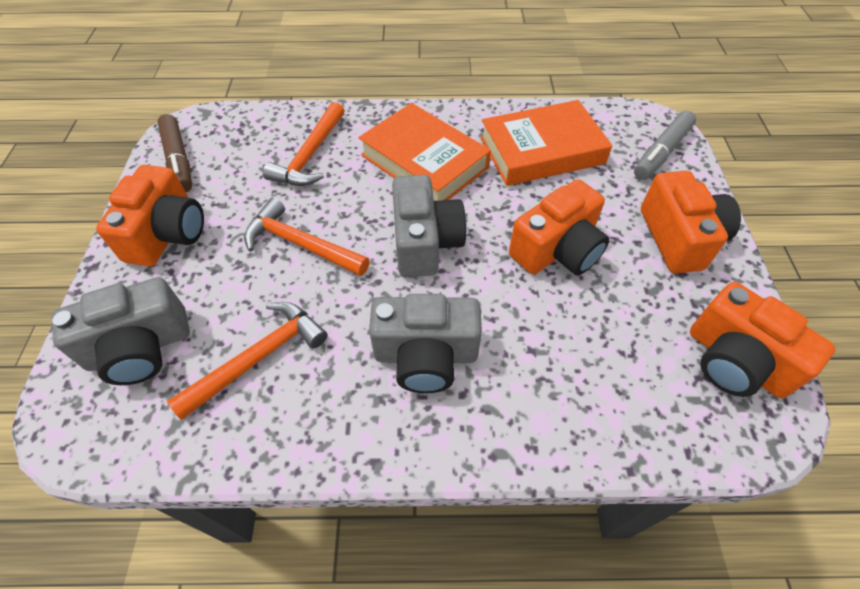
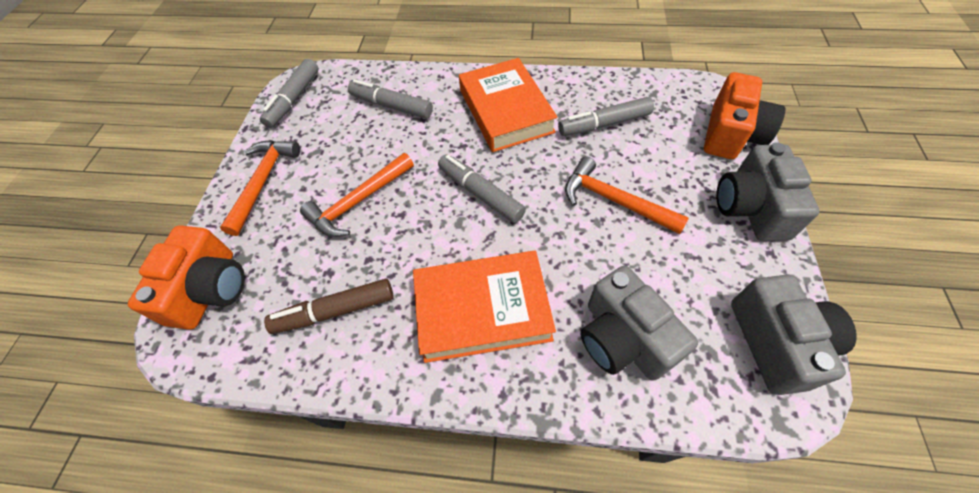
grey marker: 1 -> 4
orange camera: 4 -> 2

